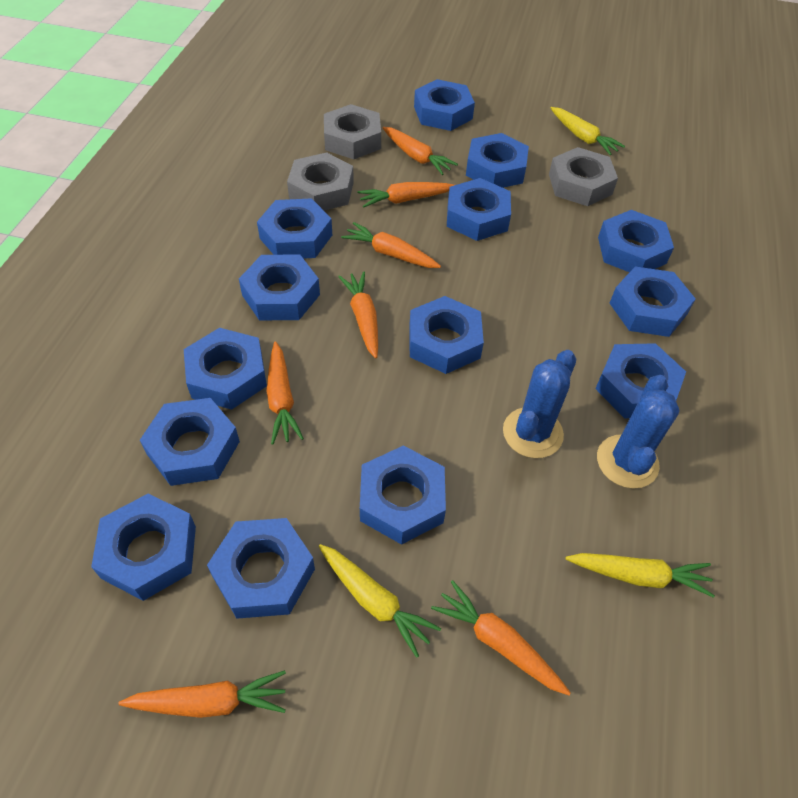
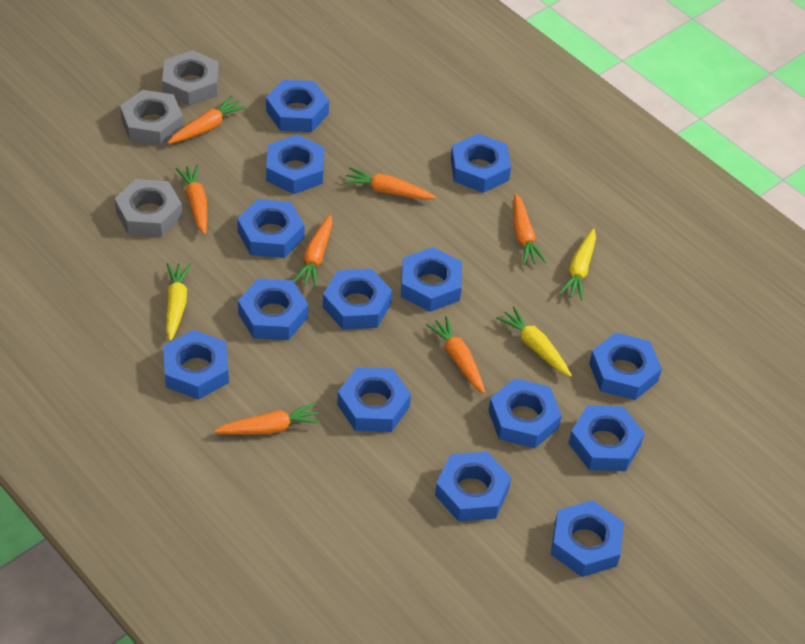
blue cactus: 2 -> 0

